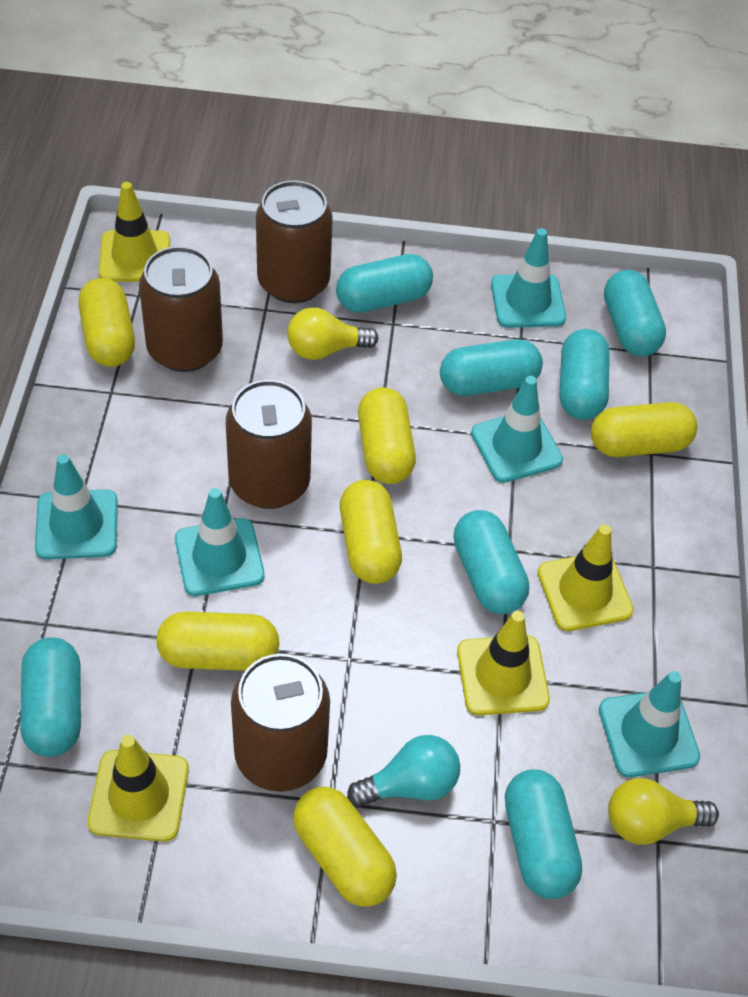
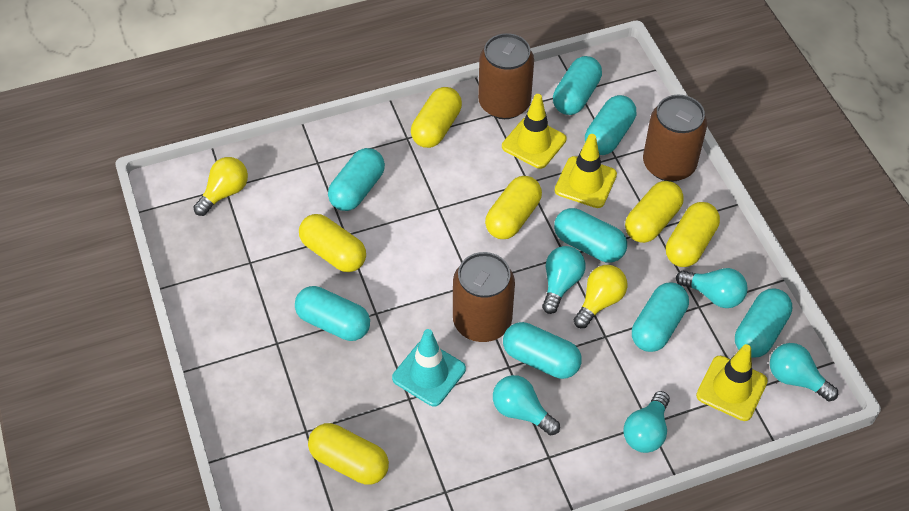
brown can: 4 -> 3
turquoise capsule: 7 -> 8
turquoise light bulb: 1 -> 5
turquoise traffic cone: 5 -> 1
yellow traffic cone: 4 -> 3

